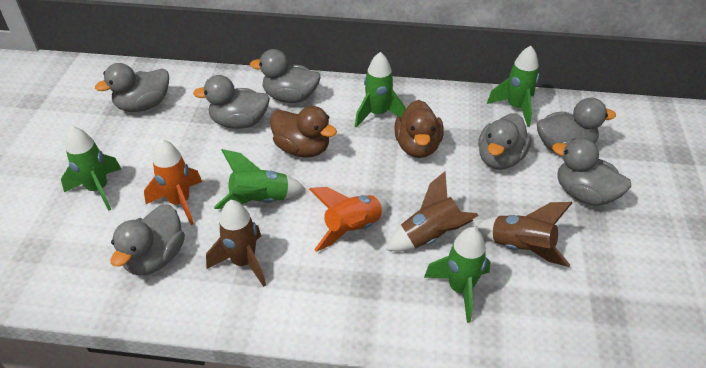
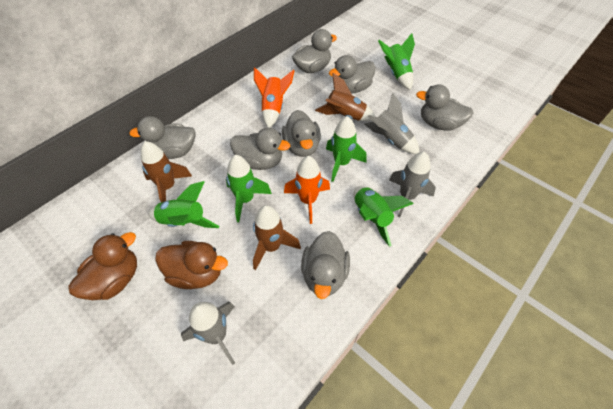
grey rocket: 0 -> 3

